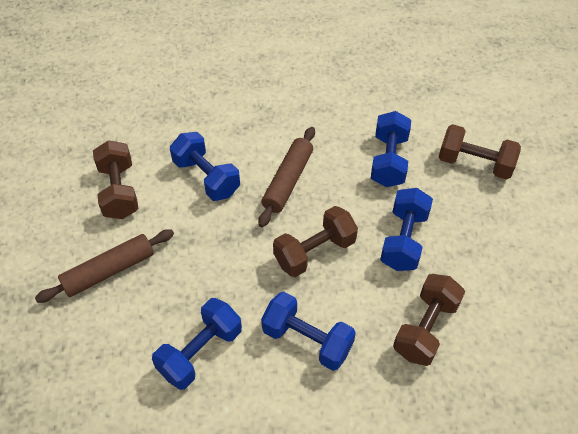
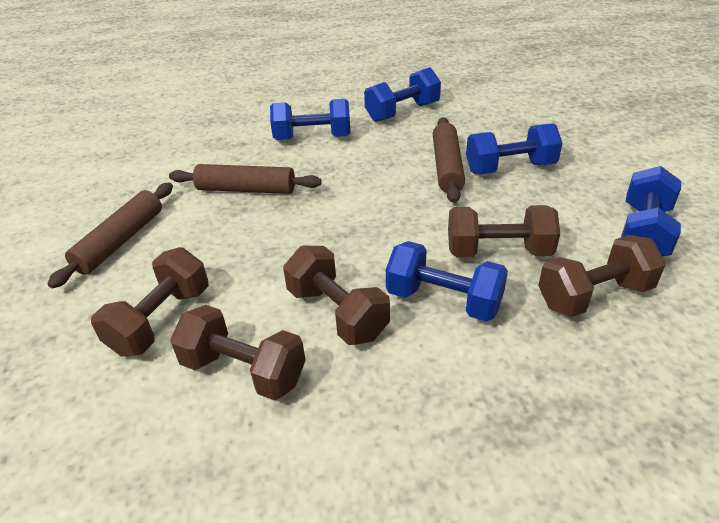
brown dumbbell: 4 -> 5
brown rolling pin: 2 -> 3

